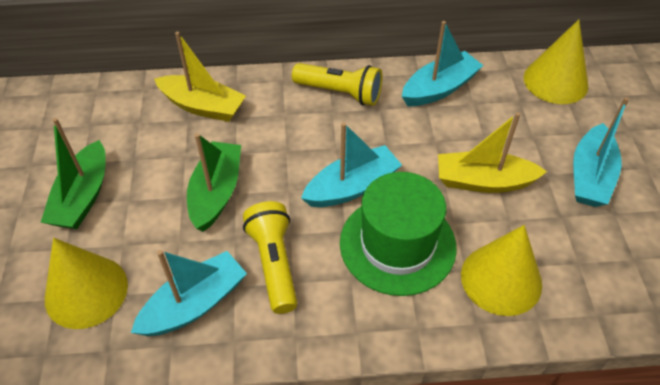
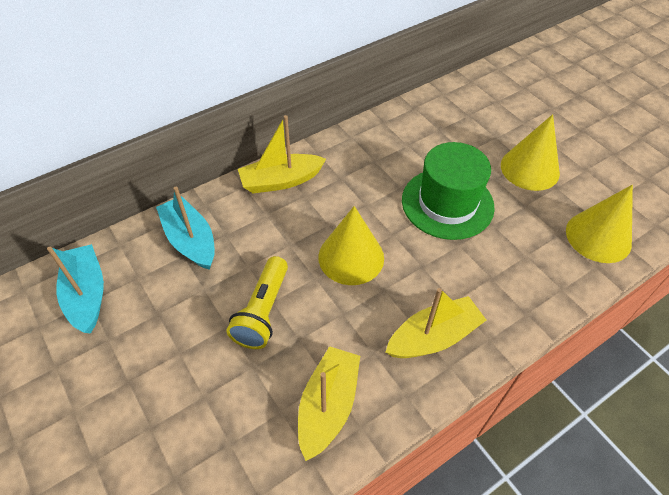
green boat: 2 -> 0
turquoise boat: 4 -> 2
yellow boat: 2 -> 3
yellow flashlight: 2 -> 1

